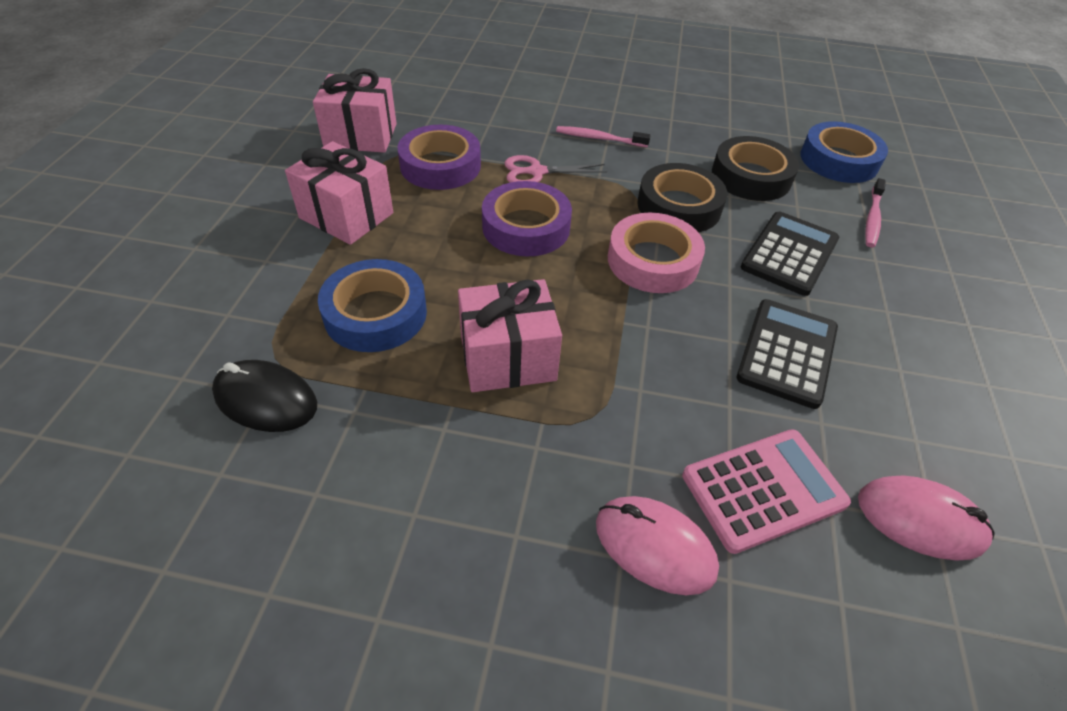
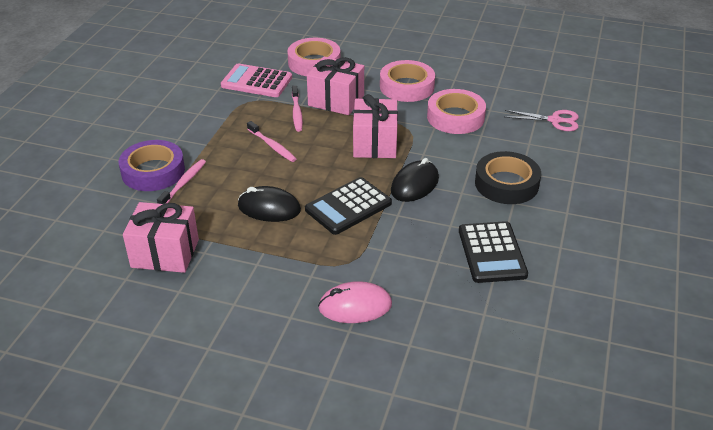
black mouse: 1 -> 2
black tape: 2 -> 1
blue tape: 2 -> 0
pink mouse: 2 -> 1
pink tape: 1 -> 3
pink toothbrush: 2 -> 3
purple tape: 2 -> 1

